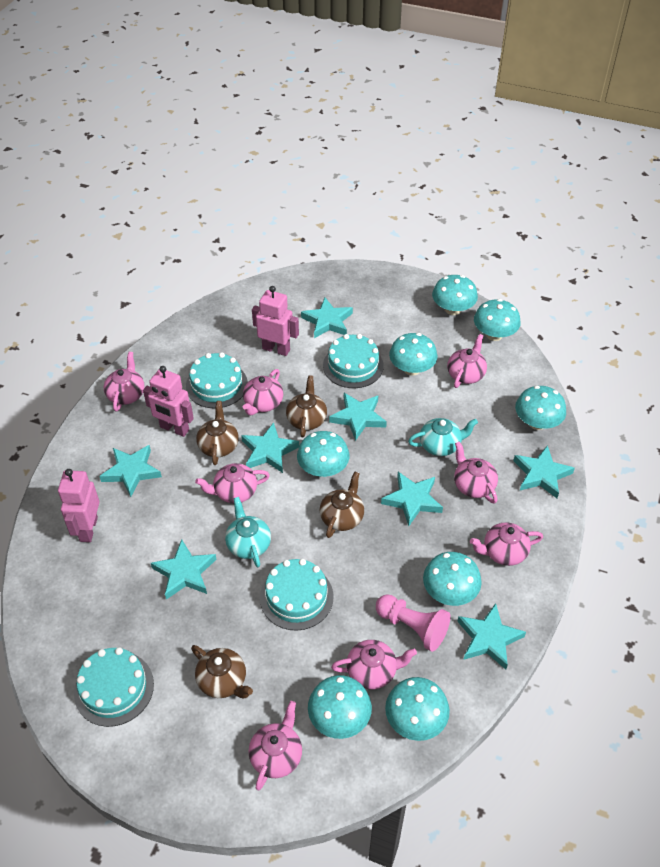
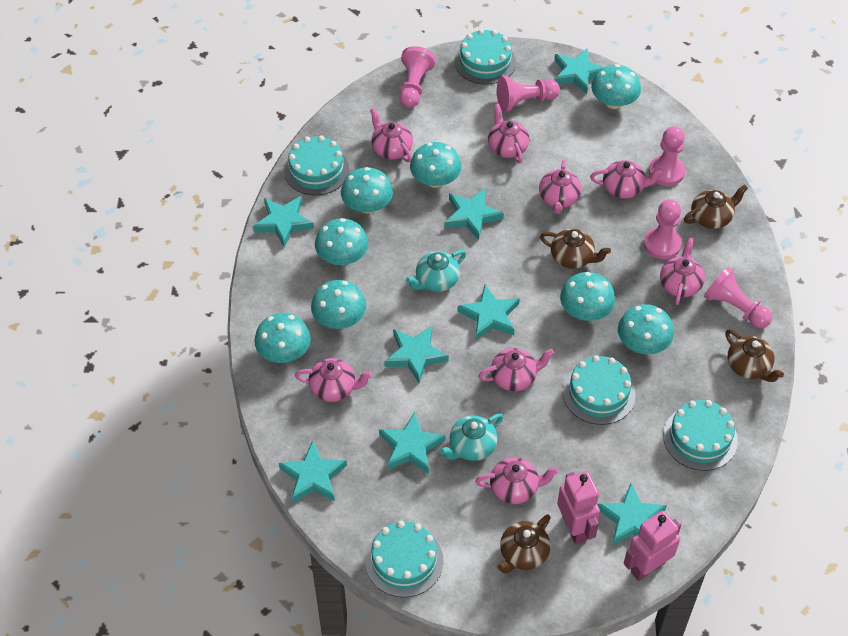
pink pawn: 1 -> 5
pink robot: 3 -> 2
turquoise cake: 4 -> 5

